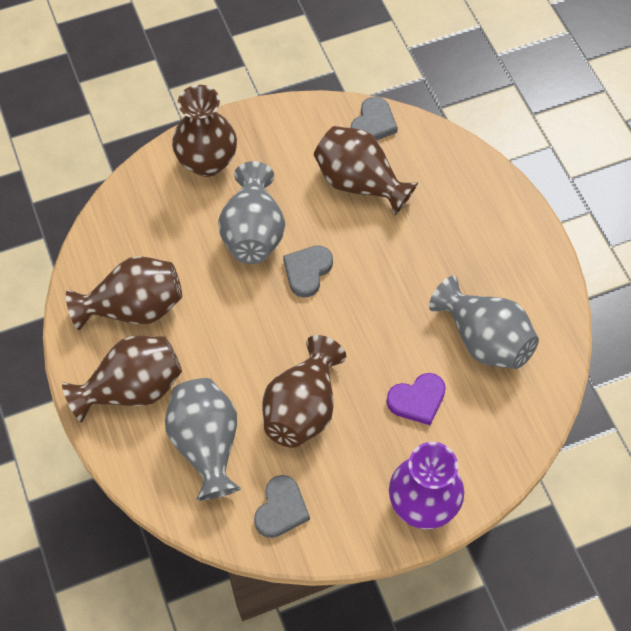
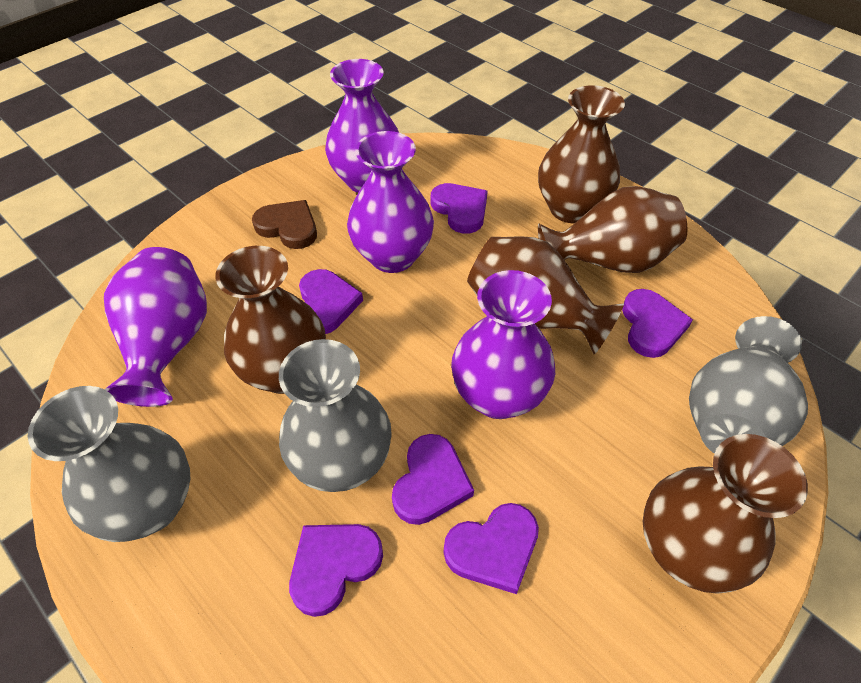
brown heart: 0 -> 1
grey heart: 3 -> 0
purple heart: 1 -> 6
purple vase: 1 -> 4

